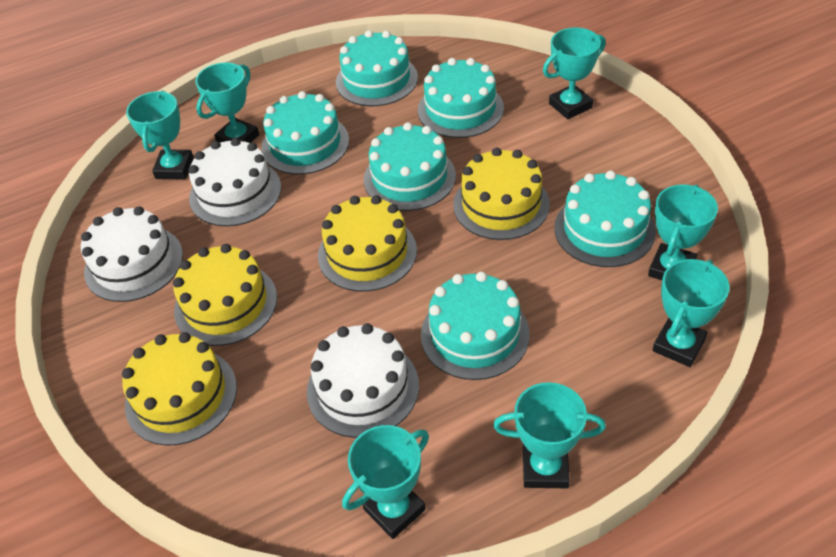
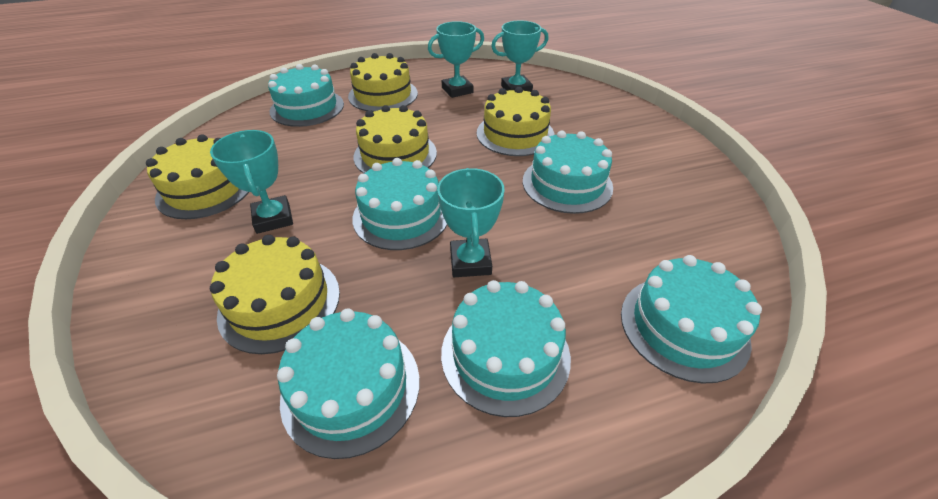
turquoise trophy: 7 -> 4
white cake: 3 -> 0
yellow cake: 4 -> 5

